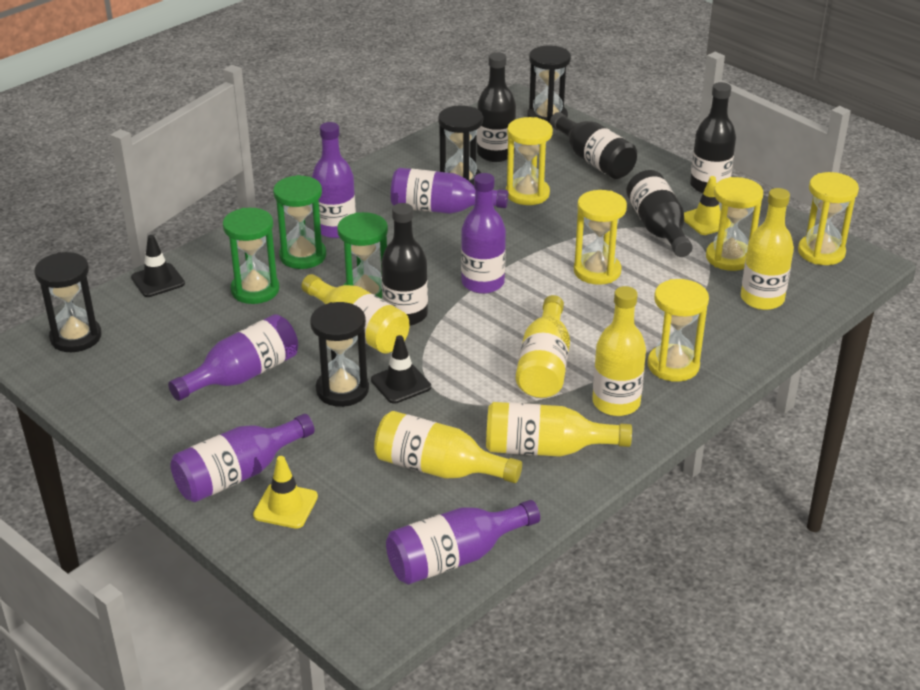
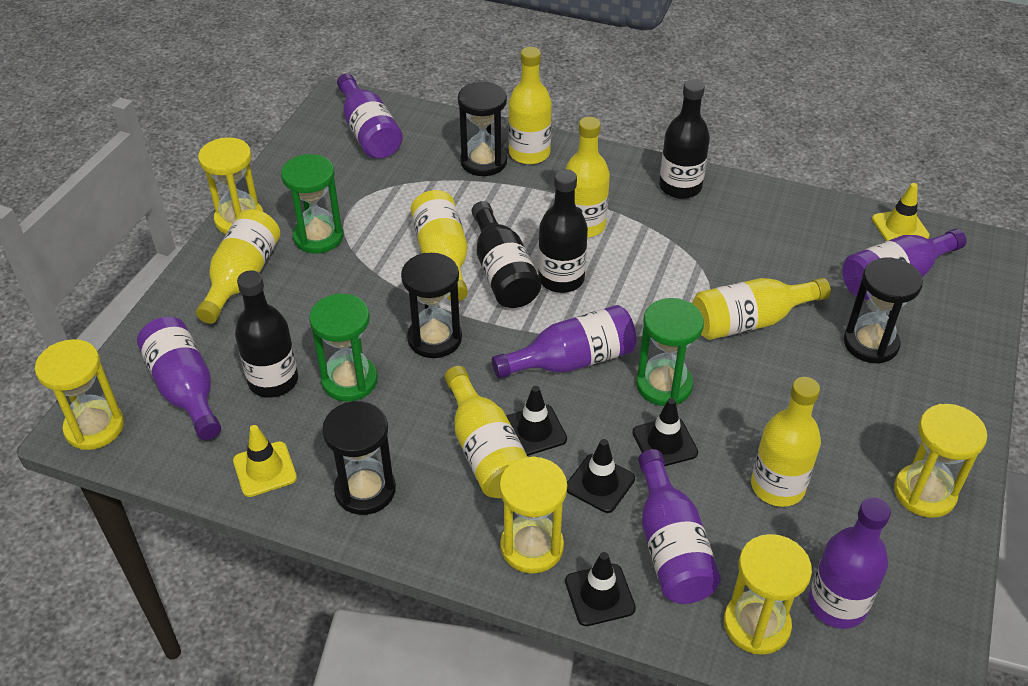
black bottle: 5 -> 4
black traffic cone: 2 -> 4
yellow bottle: 6 -> 7

